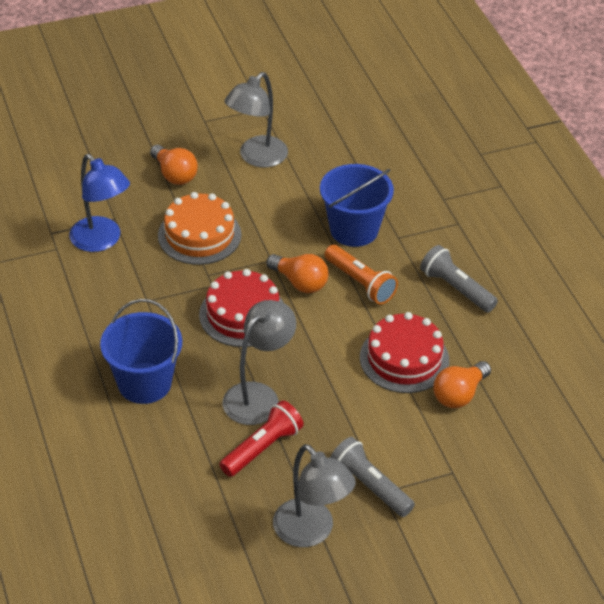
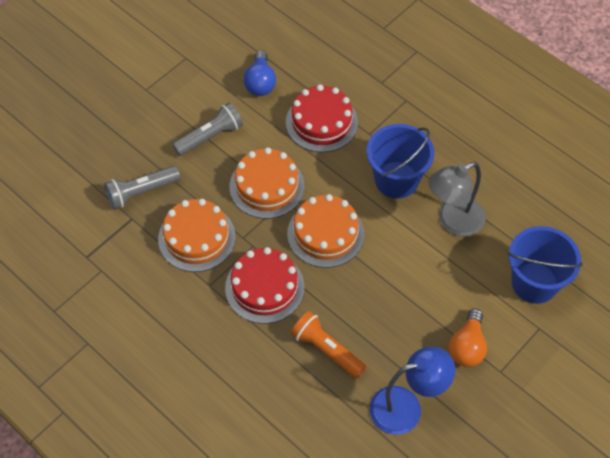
blue light bulb: 0 -> 1
grey lamp: 3 -> 1
orange cake: 1 -> 3
orange light bulb: 3 -> 1
red flashlight: 1 -> 0

